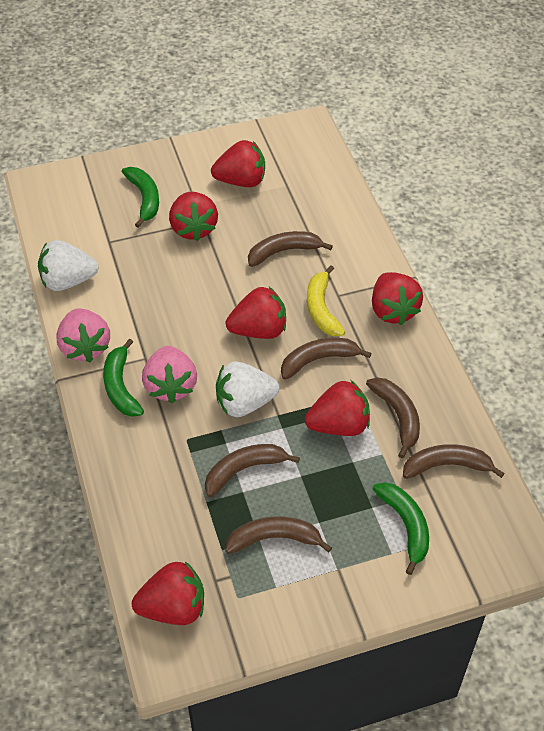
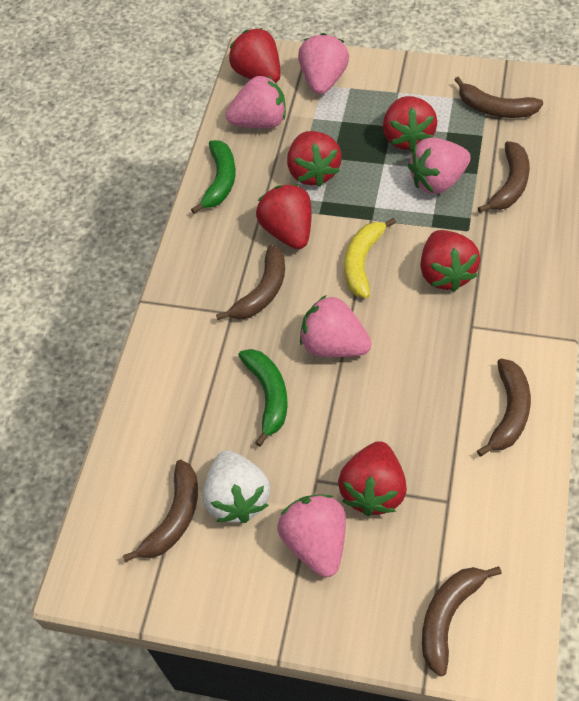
green banana: 3 -> 2
pink strawberry: 2 -> 5
white strawberry: 2 -> 1

